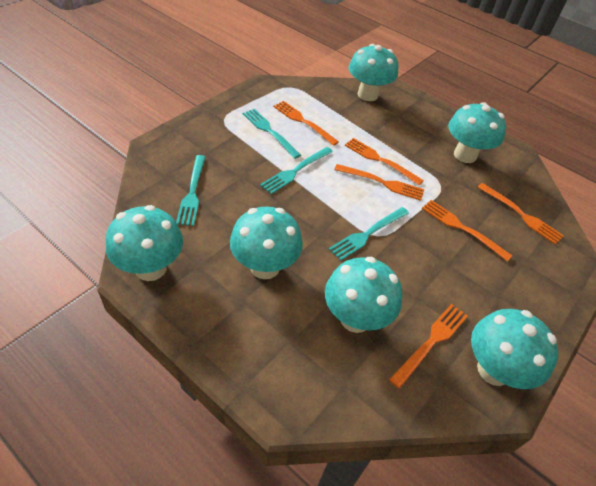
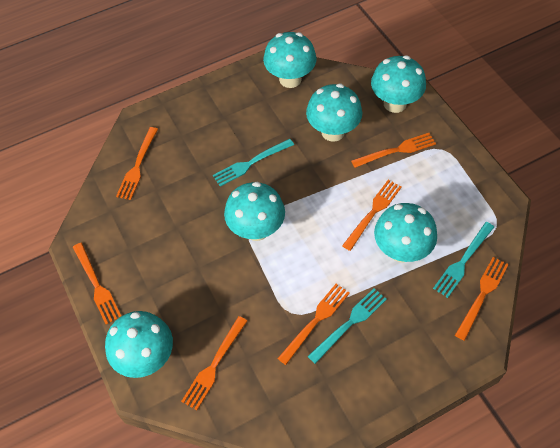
orange fork: 6 -> 7
turquoise fork: 4 -> 3

